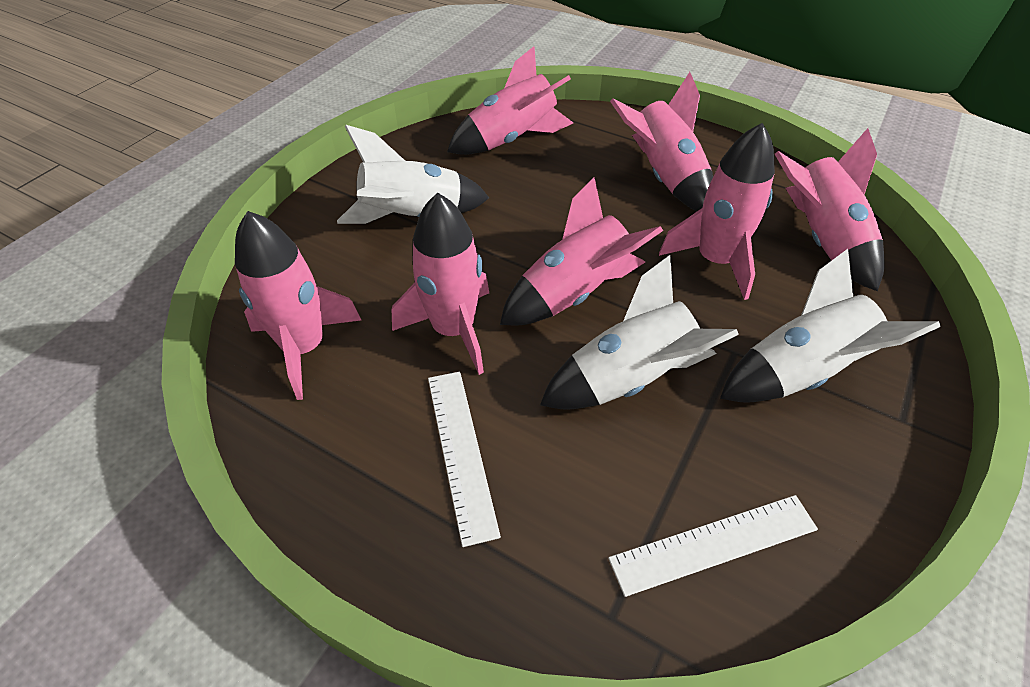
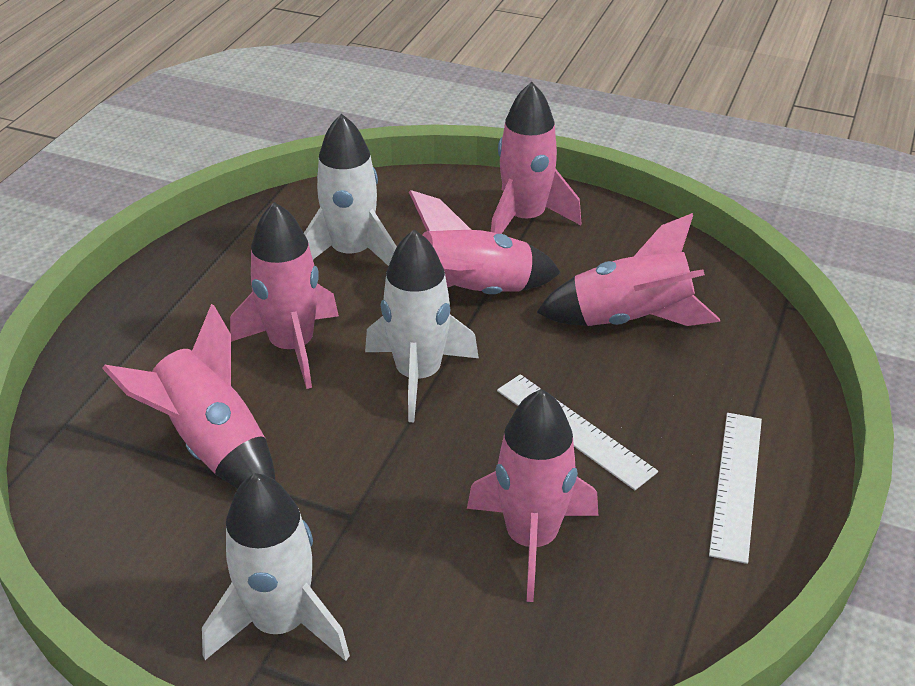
pink rocket: 7 -> 6

